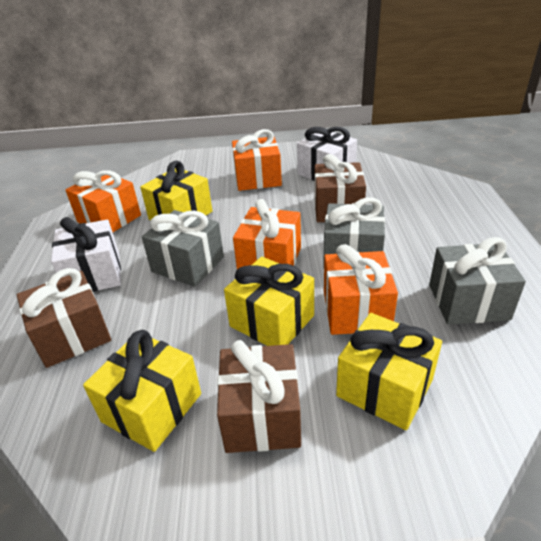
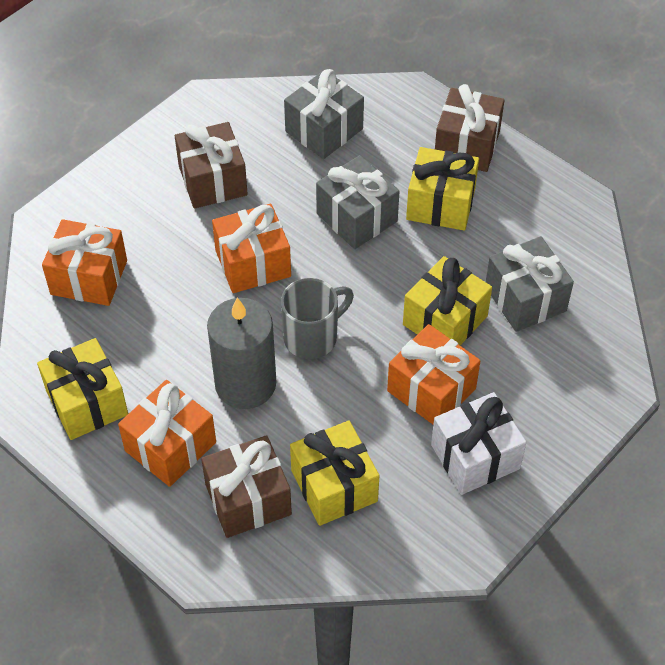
grey candle: 0 -> 1
grey mug: 0 -> 1
white gift: 2 -> 1

